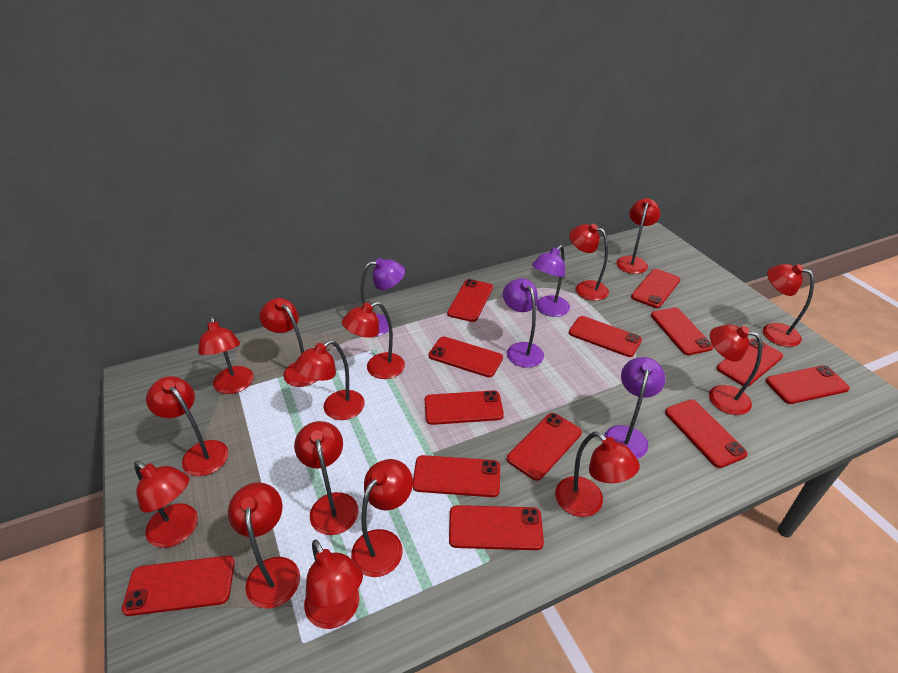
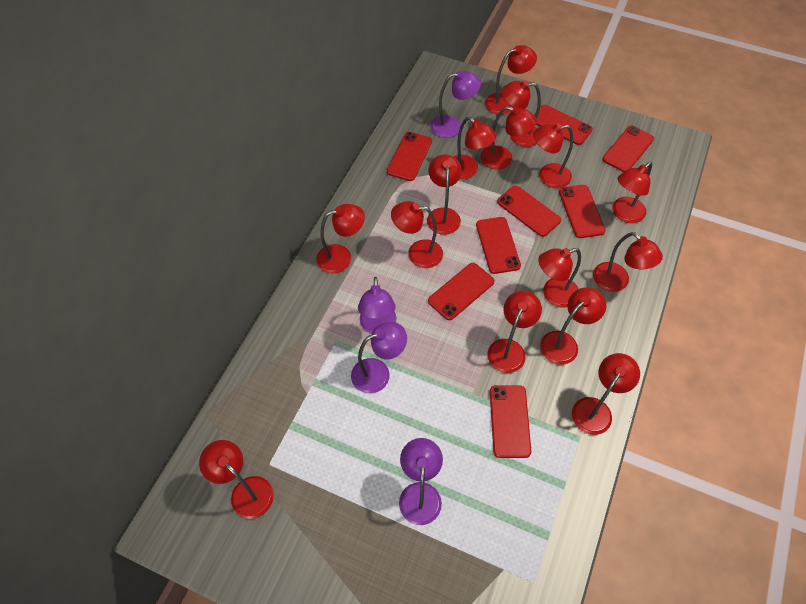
red phone: 13 -> 8

